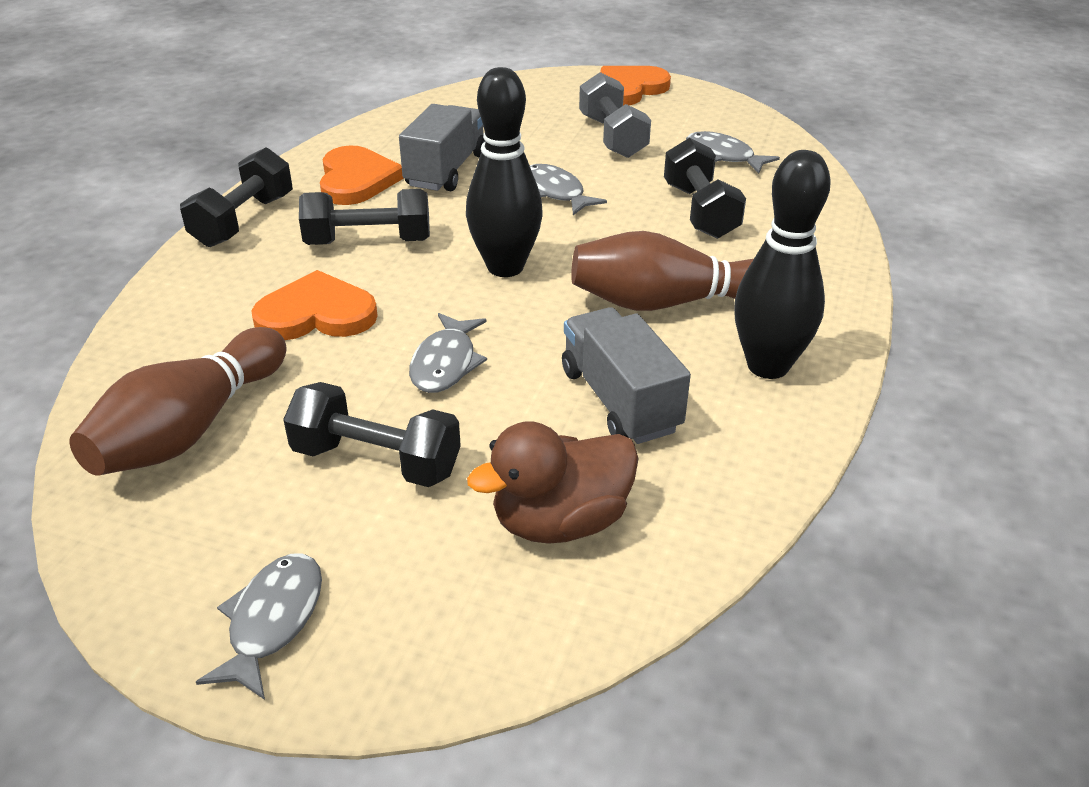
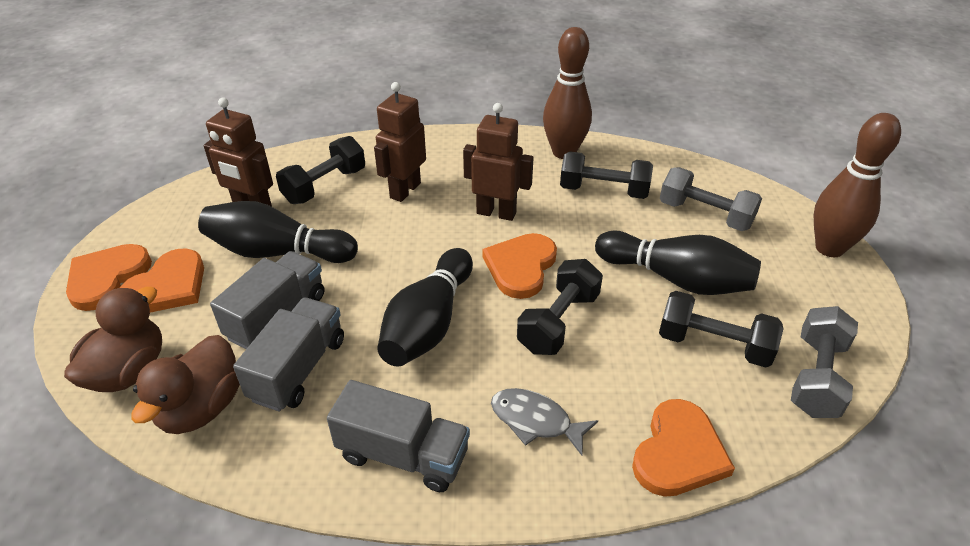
black bowling pin: 2 -> 3
brown duck: 1 -> 2
brown robot: 0 -> 3
grey dumbbell: 1 -> 2
grey fish: 4 -> 1
grey truck: 2 -> 3
orange heart: 3 -> 4

